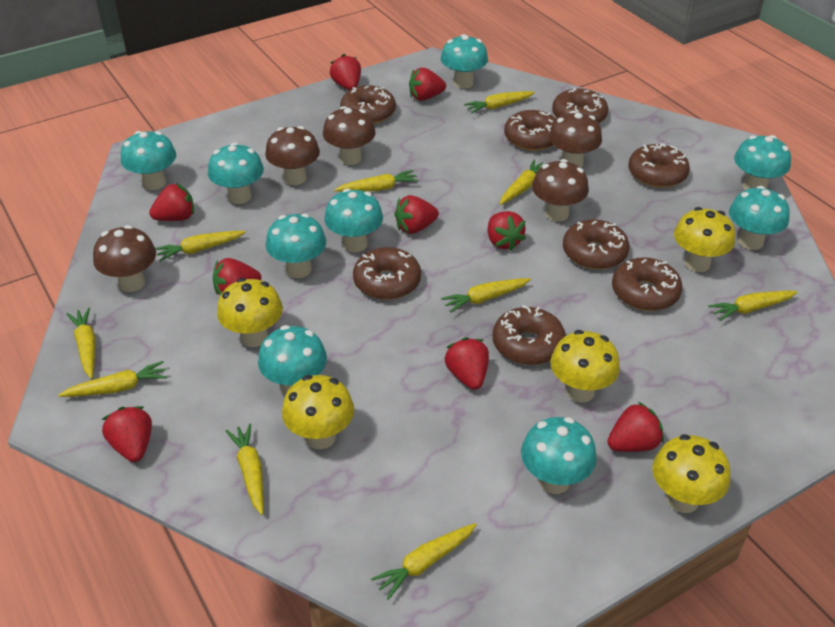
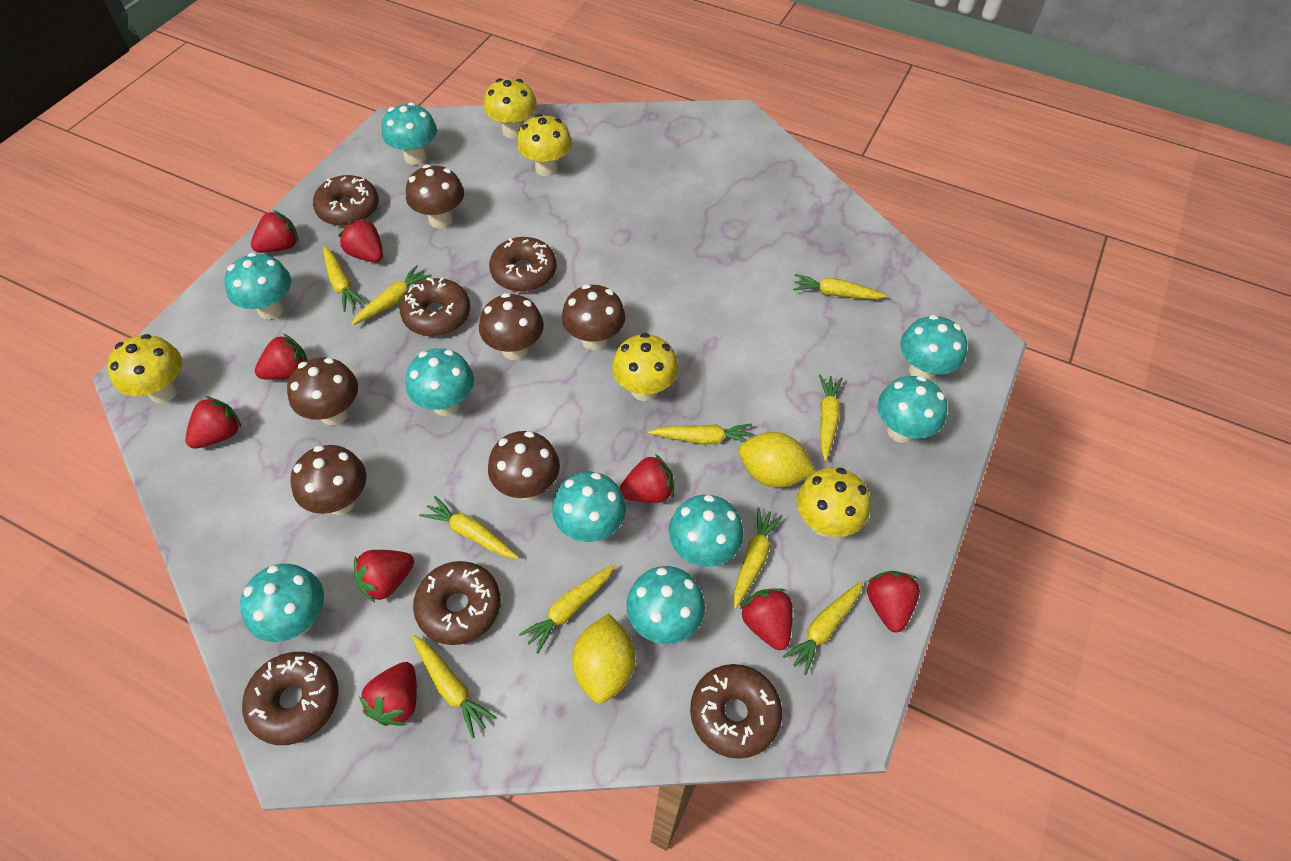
brown donut: 8 -> 6
brown mushroom: 5 -> 6
yellow lemon: 0 -> 2

